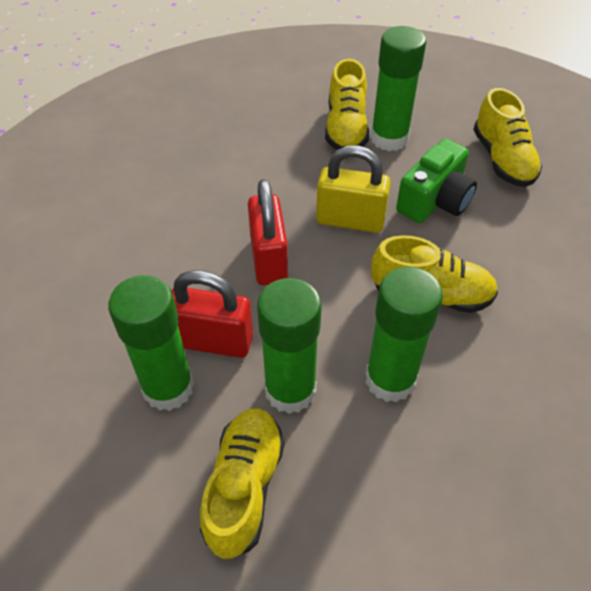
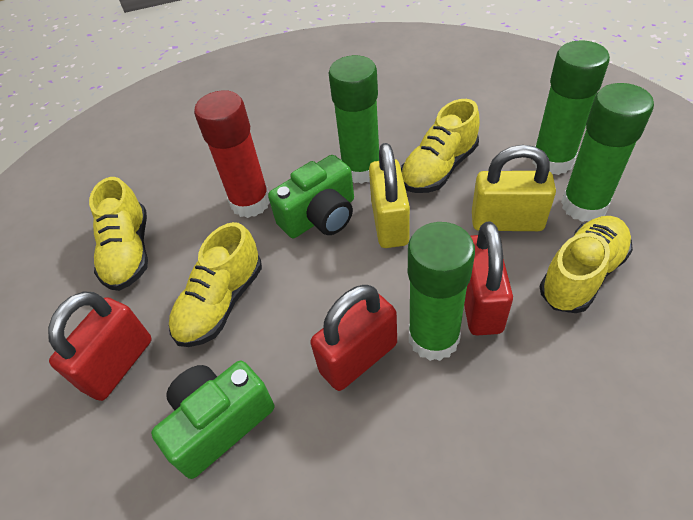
green camera: 1 -> 2
red glue stick: 0 -> 1
red padlock: 2 -> 3
yellow padlock: 1 -> 2

